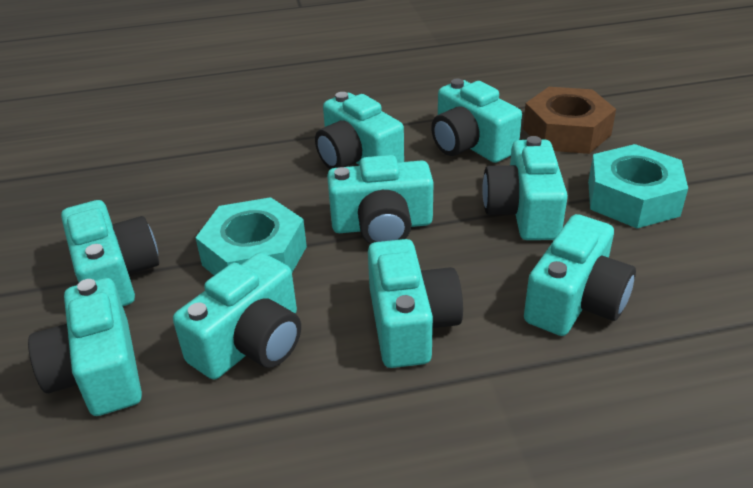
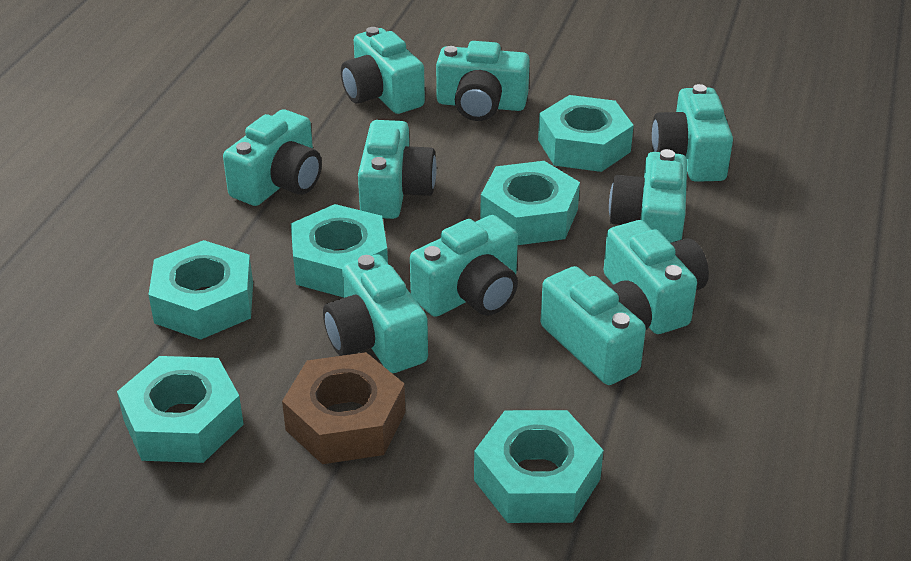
turquoise camera: 9 -> 10
turquoise nut: 2 -> 6

